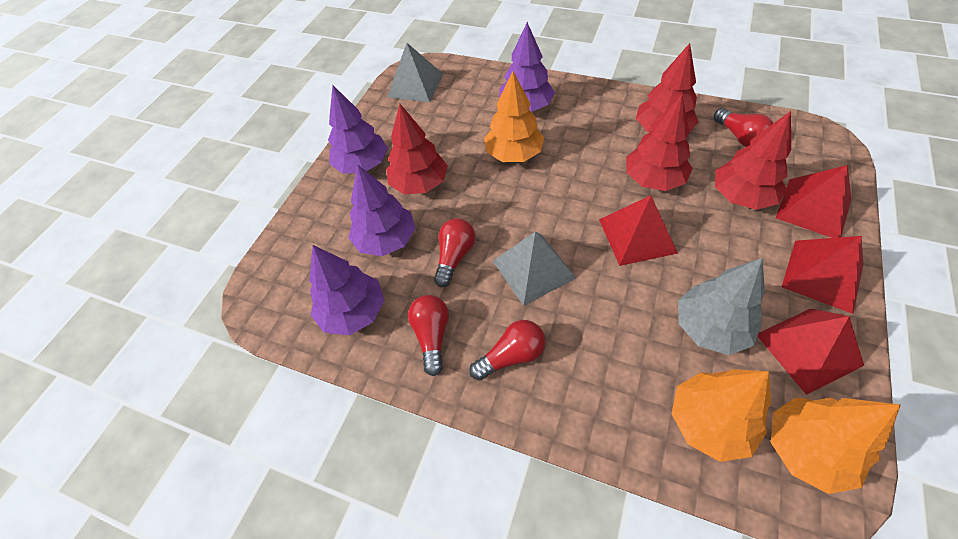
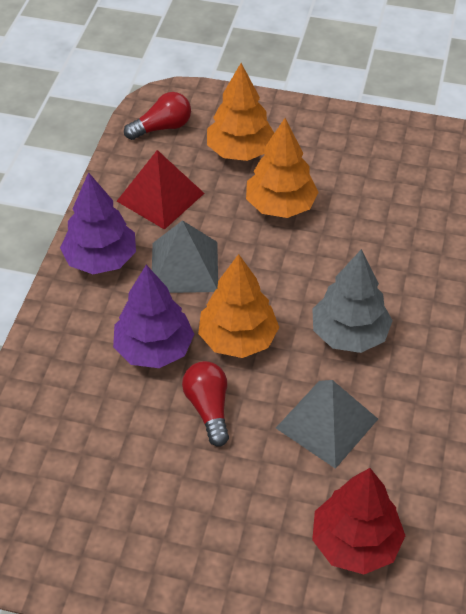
purple tree: 4 -> 2
red light bulb: 4 -> 2
red pyramid: 4 -> 1
red tree: 4 -> 1

